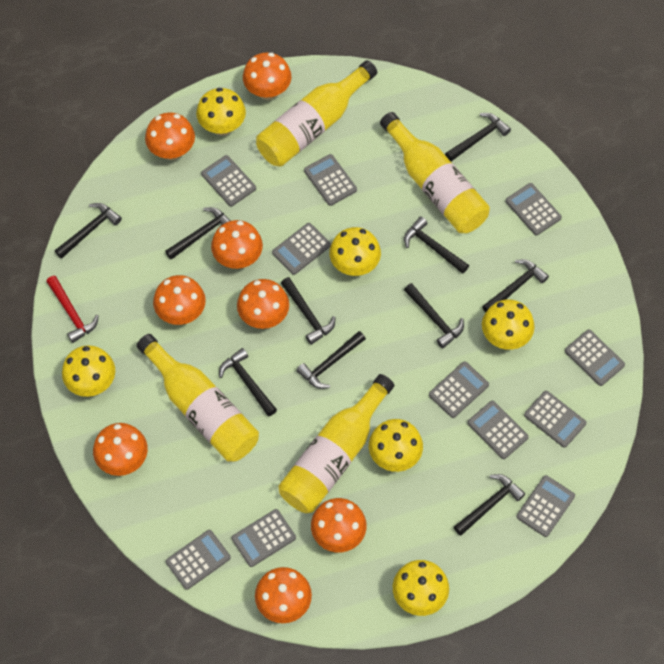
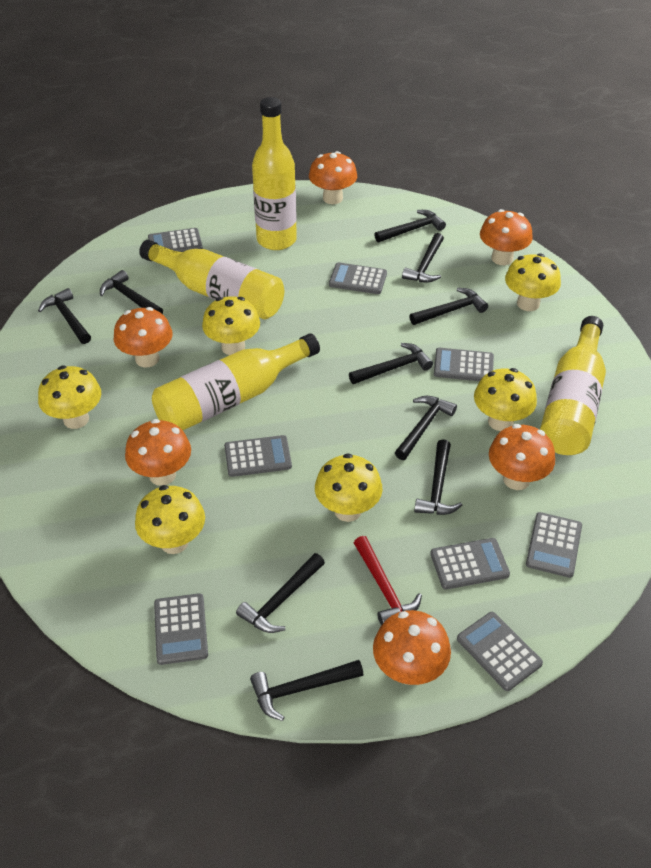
grey calculator: 11 -> 8
orange mushroom: 8 -> 6

